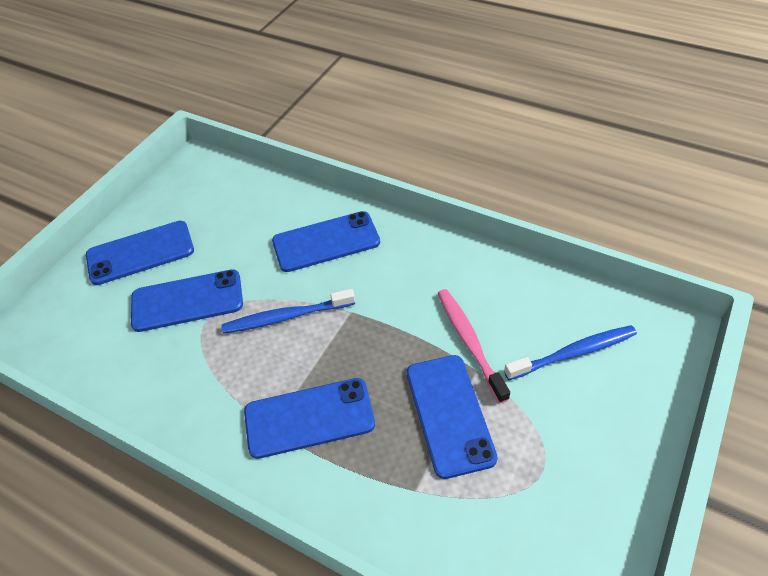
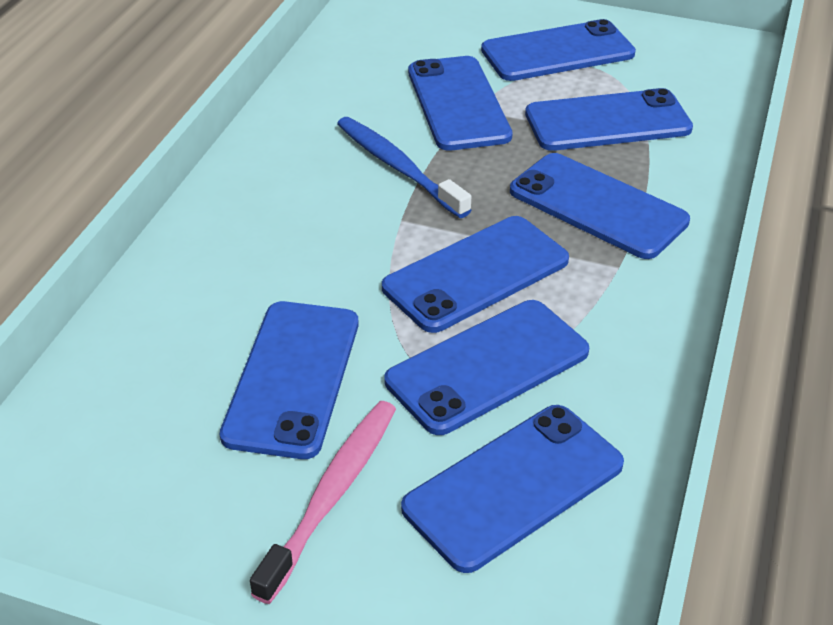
blue phone: 5 -> 8
blue toothbrush: 2 -> 1

